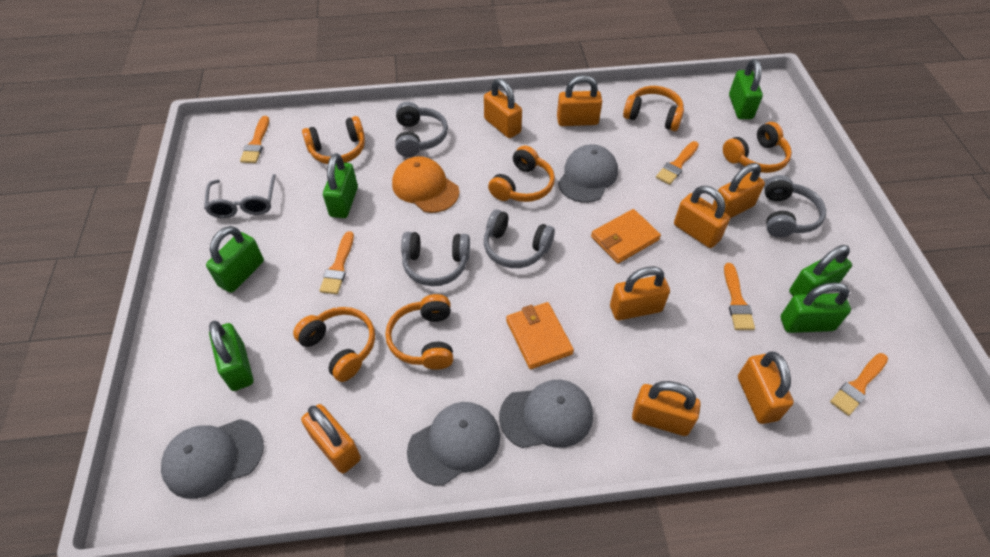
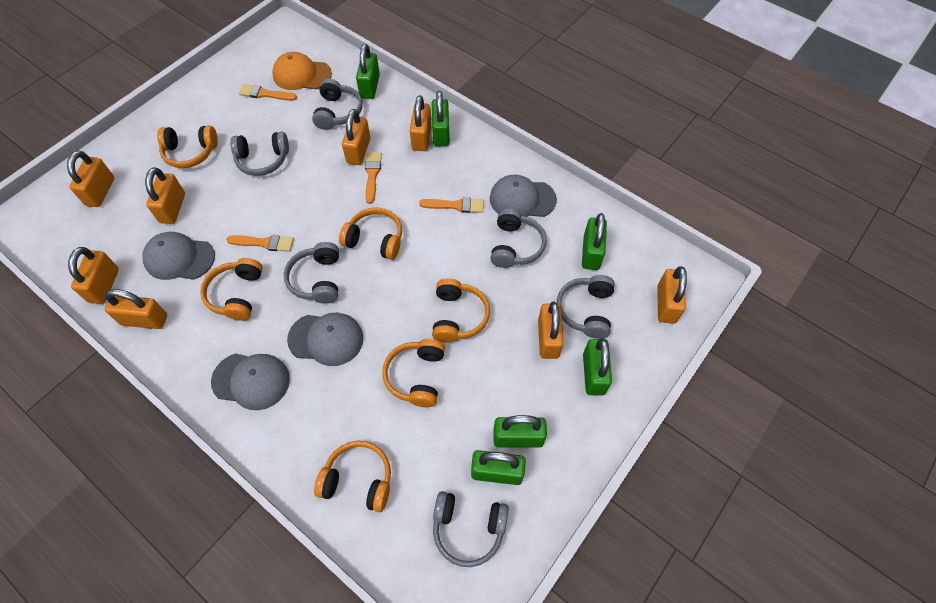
grey glasses: 1 -> 0
grey headphones: 4 -> 6
orange brush: 5 -> 4
orange wallet: 2 -> 0

